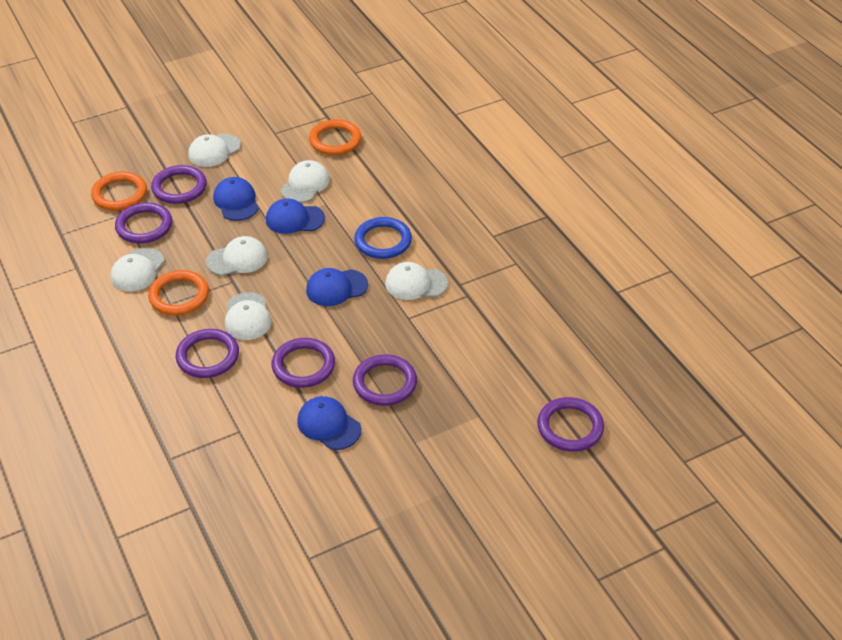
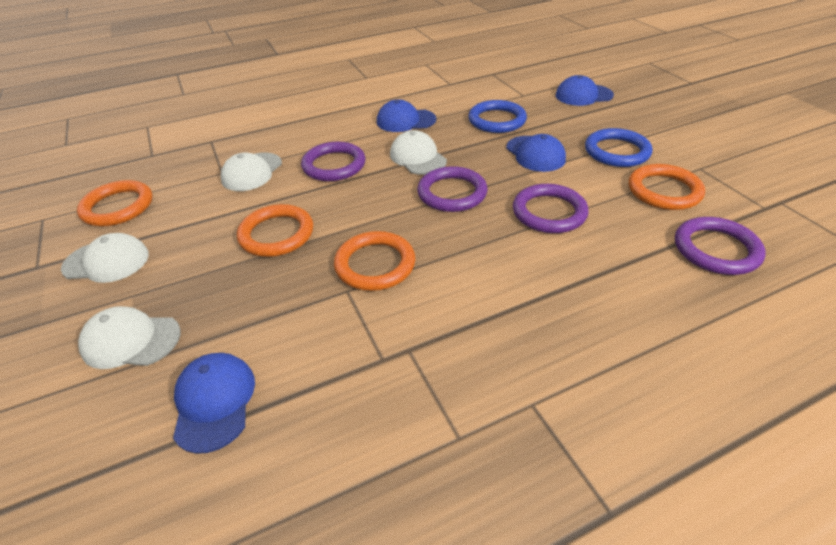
blue ring: 1 -> 2
orange ring: 3 -> 4
purple ring: 6 -> 4
white cap: 6 -> 4

